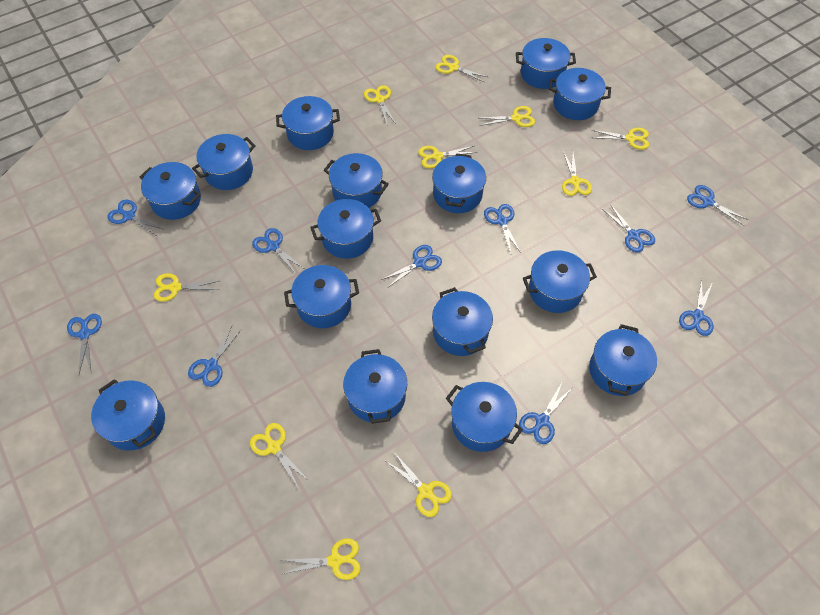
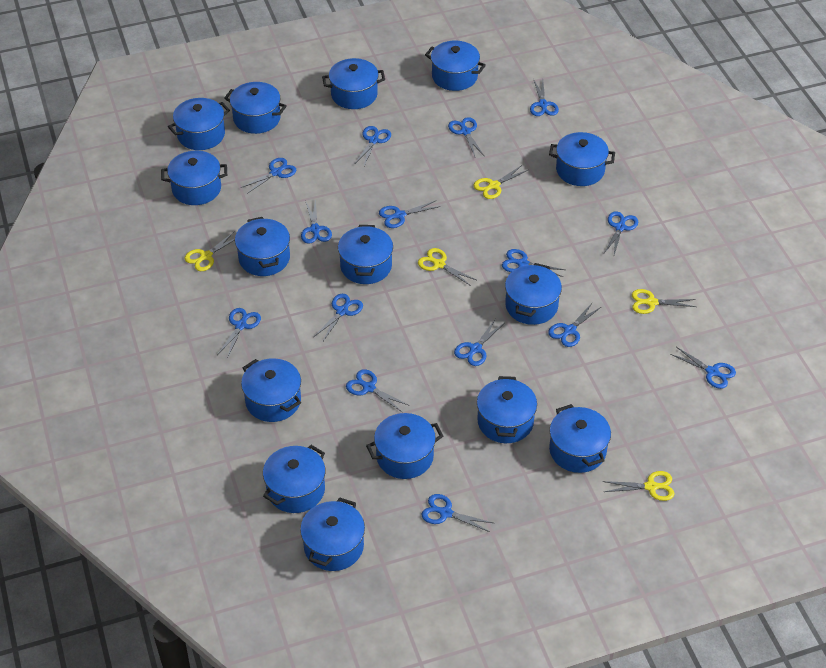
blue scissors: 10 -> 15
yellow scissors: 10 -> 5

